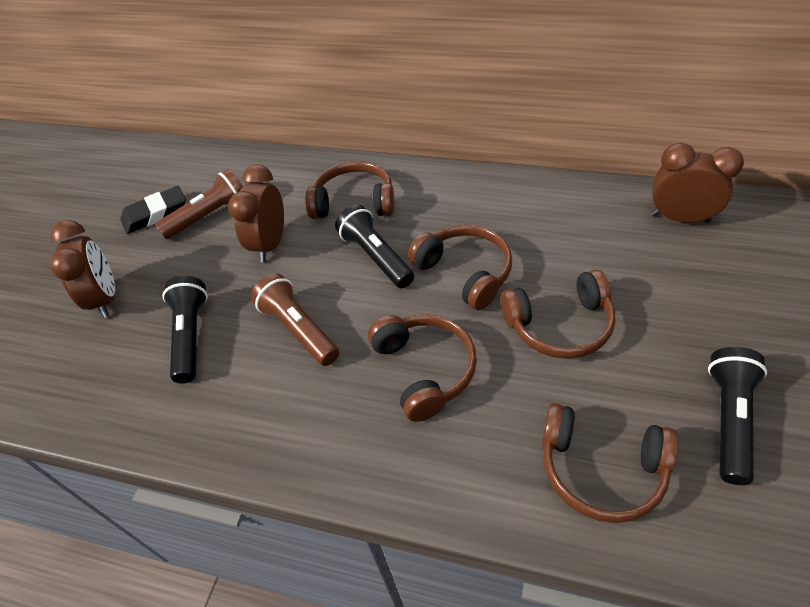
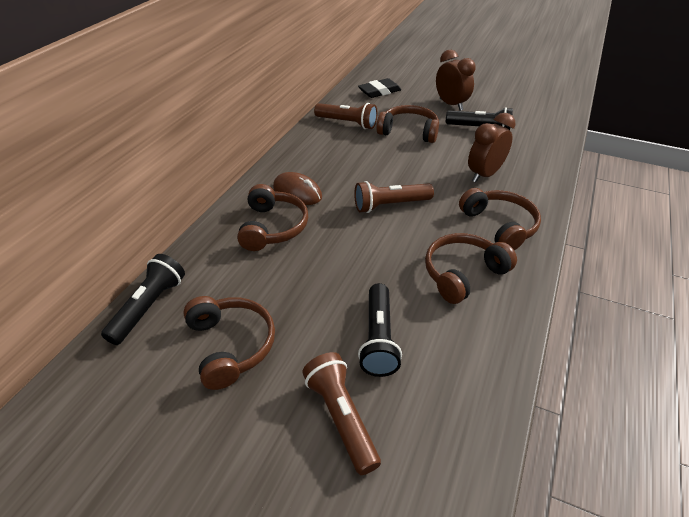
brown clock: 3 -> 2
brown flashlight: 2 -> 3
brown mouse: 0 -> 1

